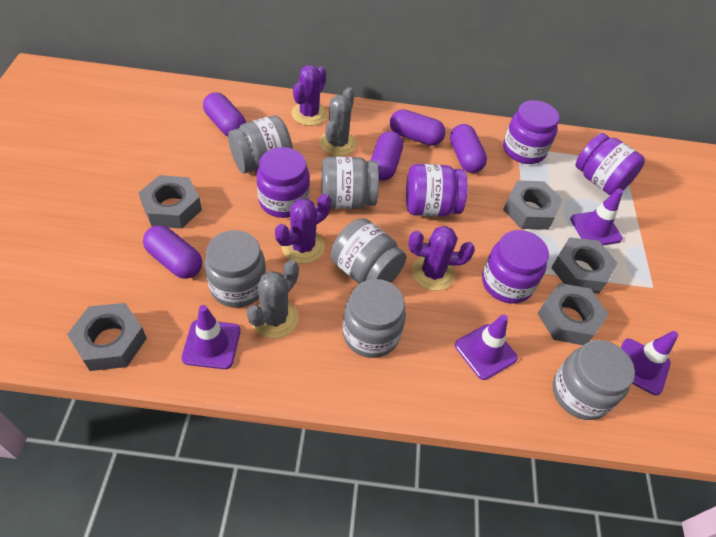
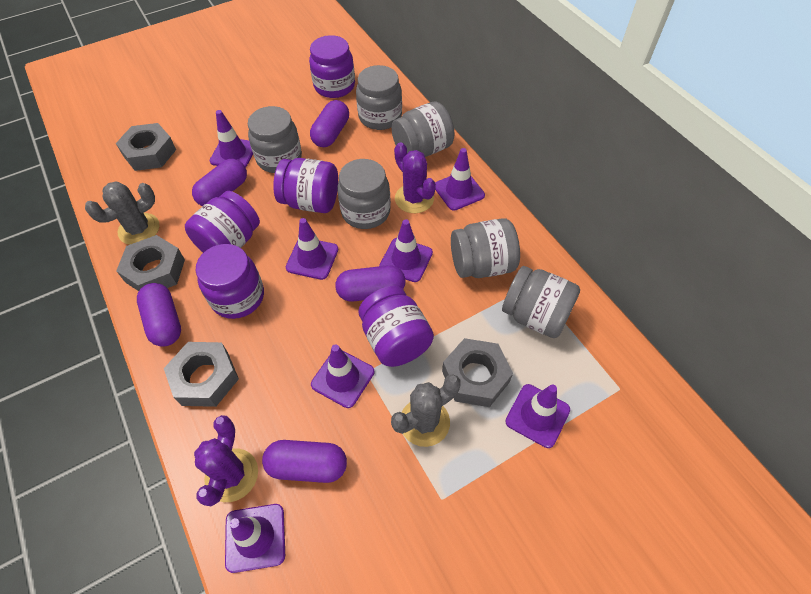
grey nut: 5 -> 4
purple cactus: 3 -> 2
purple traffic cone: 4 -> 7

